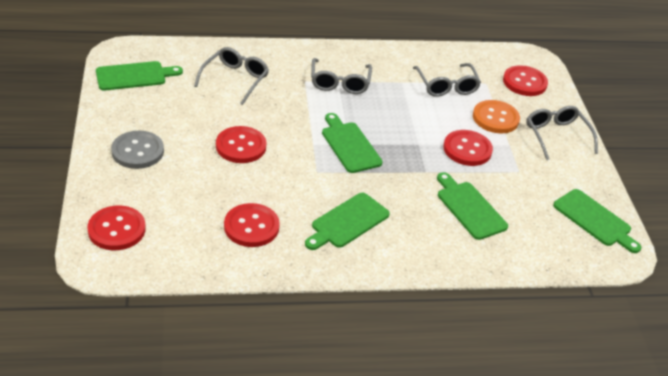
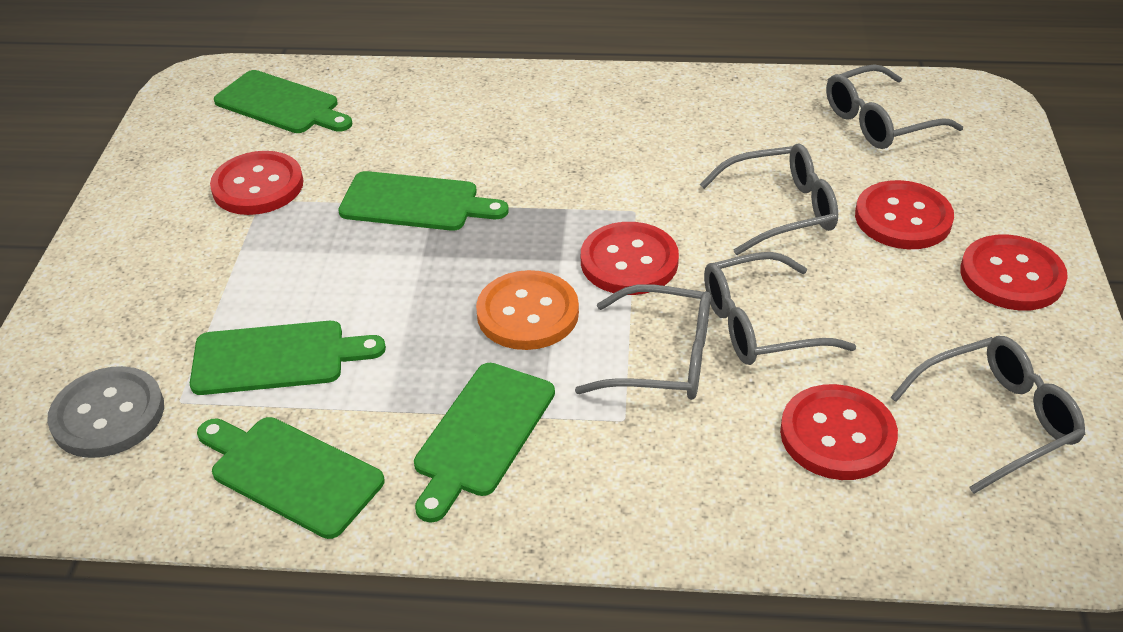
grey glasses: 4 -> 5

